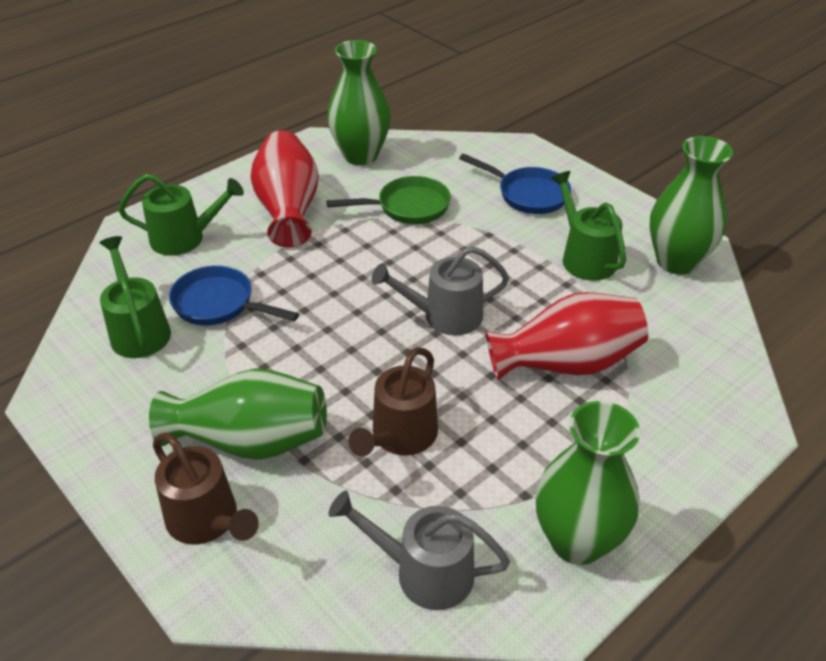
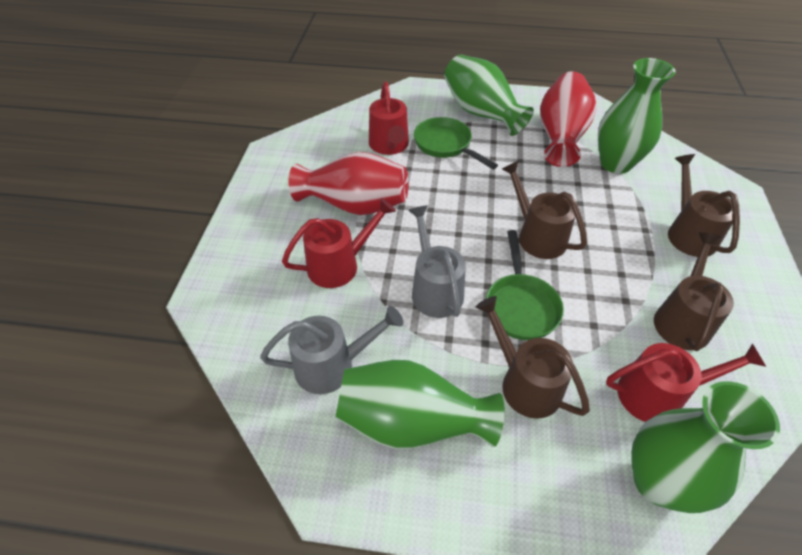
blue pan: 2 -> 0
brown watering can: 2 -> 4
green pan: 1 -> 2
green watering can: 3 -> 0
red watering can: 0 -> 3

